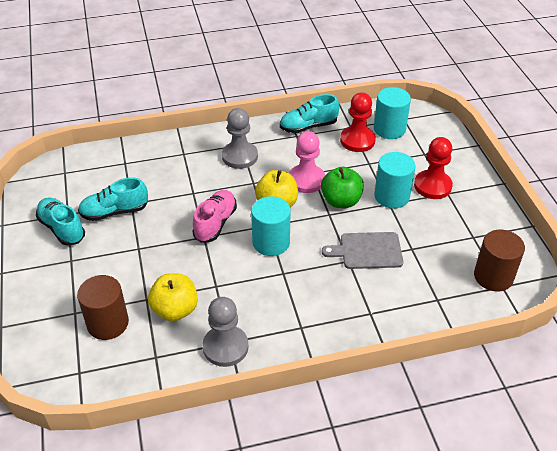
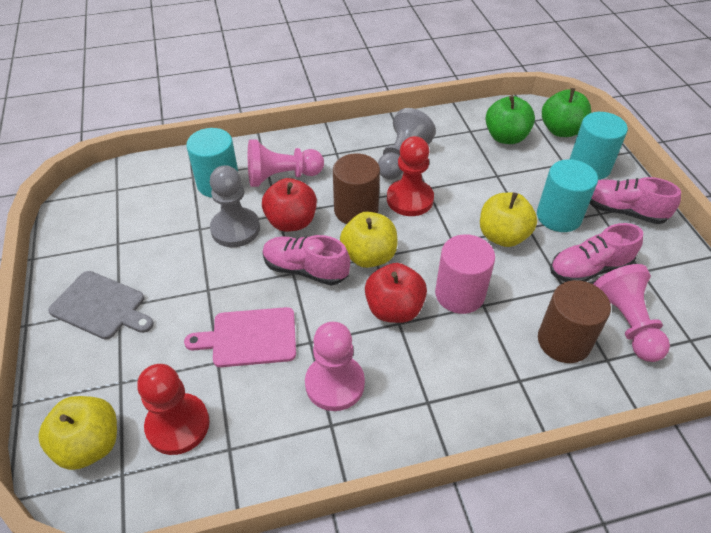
green apple: 1 -> 2
pink cutting board: 0 -> 1
pink cylinder: 0 -> 1
pink pawn: 1 -> 3
pink shoe: 1 -> 3
red apple: 0 -> 2
turquoise shoe: 3 -> 0
yellow apple: 2 -> 3

